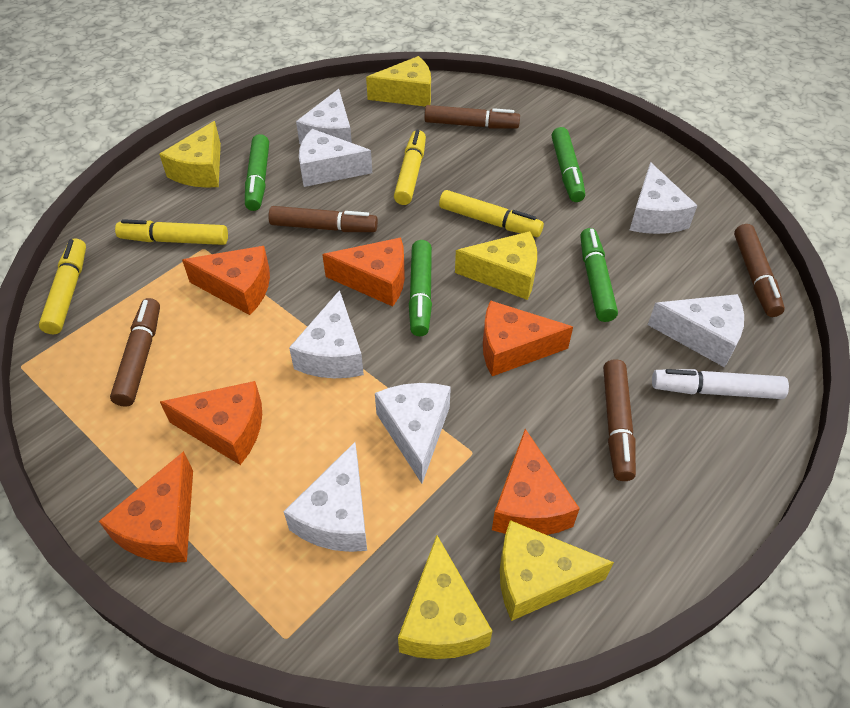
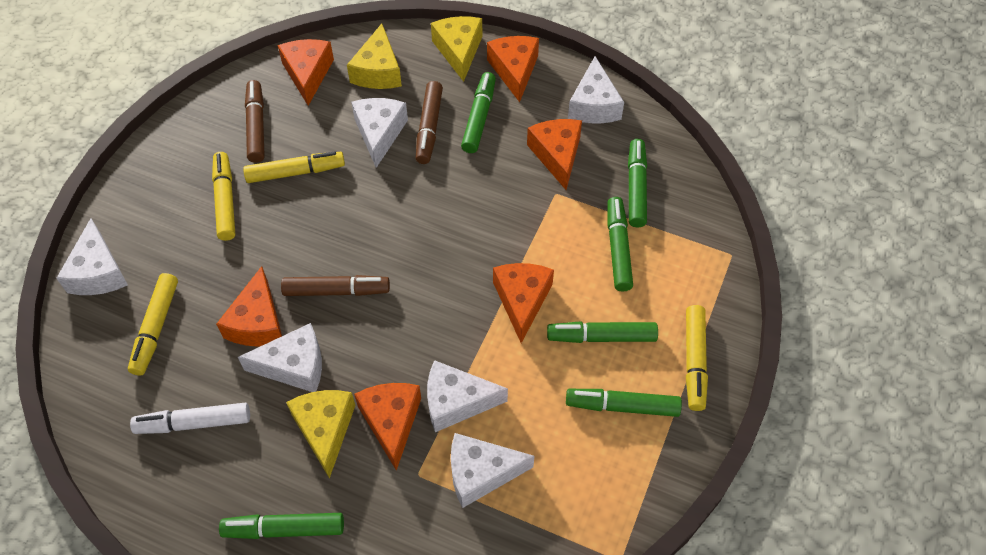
brown marker: 5 -> 3
green marker: 4 -> 6
white cheese: 7 -> 6
yellow cheese: 5 -> 3

